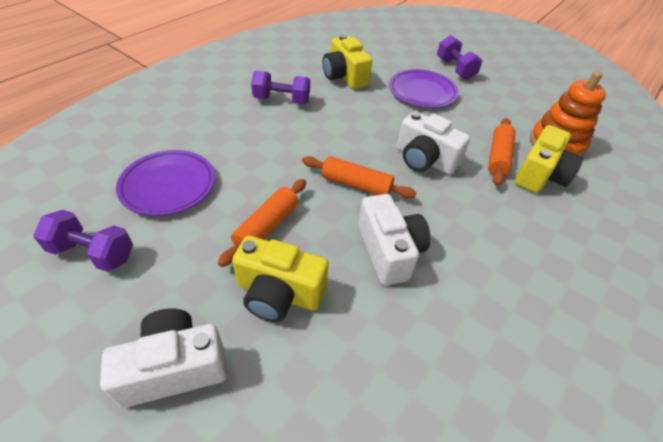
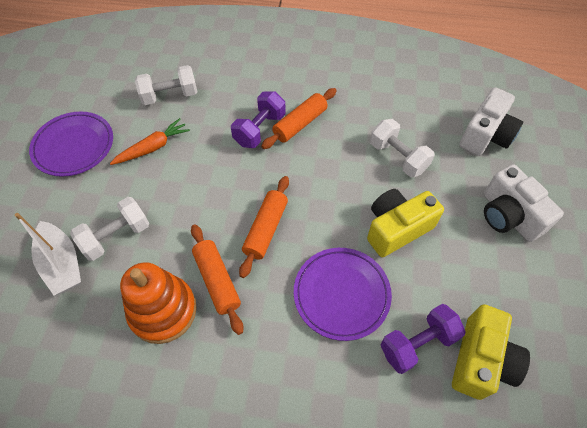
orange carrot: 0 -> 1
purple dumbbell: 3 -> 2
white boat: 0 -> 1
white camera: 3 -> 2
white dumbbell: 0 -> 3
yellow camera: 3 -> 2

